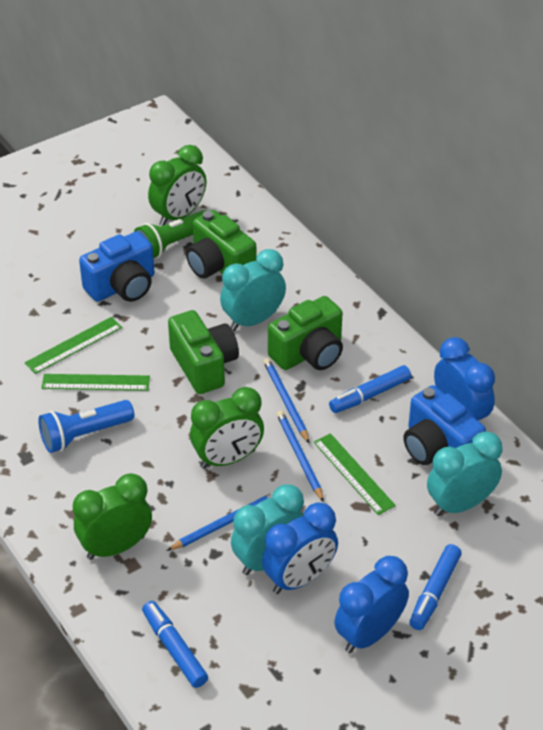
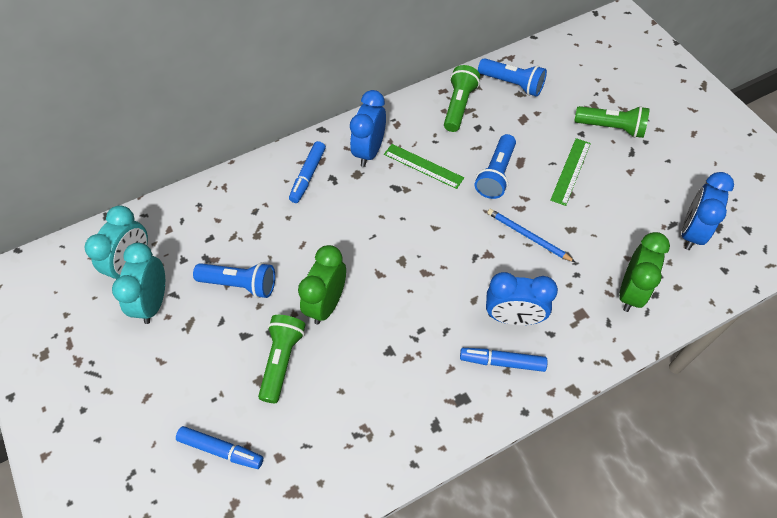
blue camera: 2 -> 0
blue flashlight: 1 -> 3
blue pencil: 3 -> 1
green camera: 3 -> 0
green clock: 3 -> 2
green flashlight: 1 -> 3
green ruler: 3 -> 2
turquoise clock: 3 -> 2

